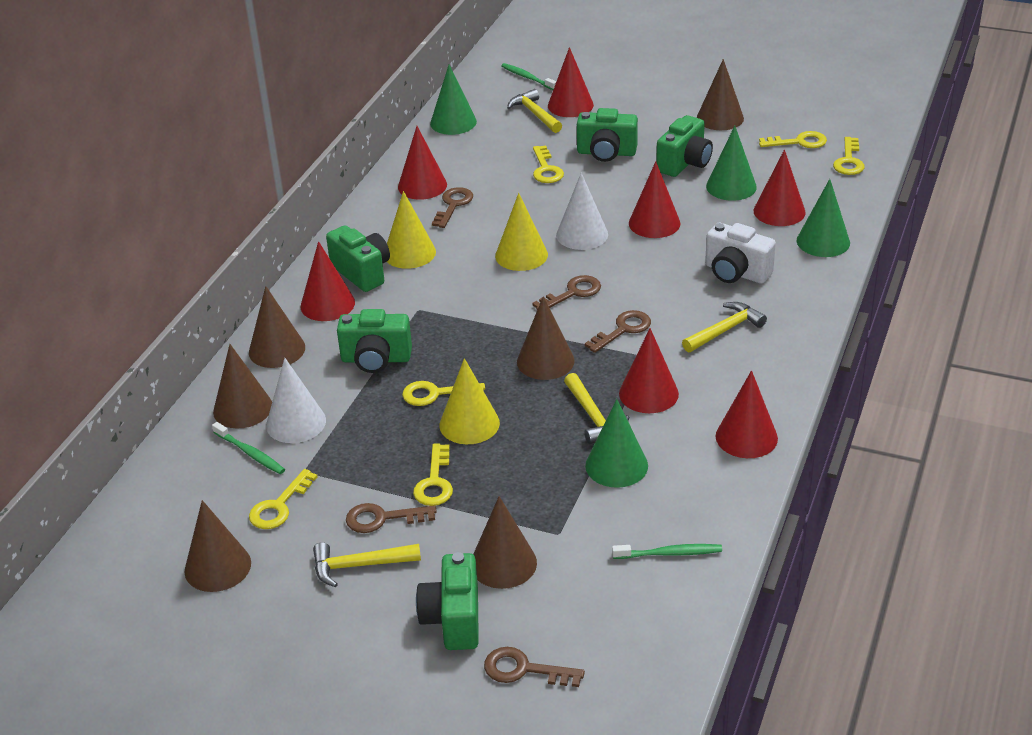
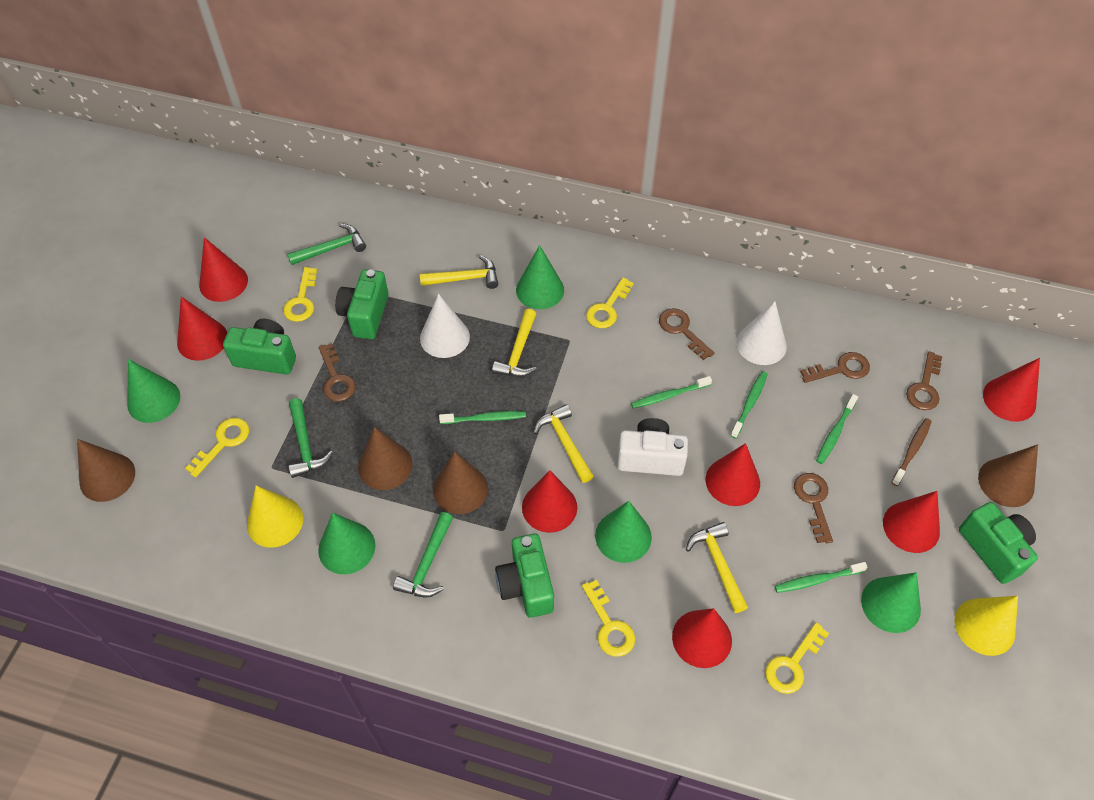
brown cone: 6 -> 4
brown toothbrush: 0 -> 1
green camera: 5 -> 4
green cone: 4 -> 5
green hammer: 0 -> 3
green toothbrush: 3 -> 5
yellow cone: 3 -> 2
yellow key: 6 -> 5

